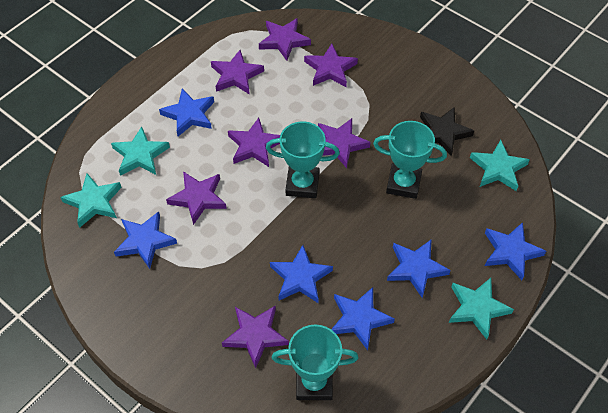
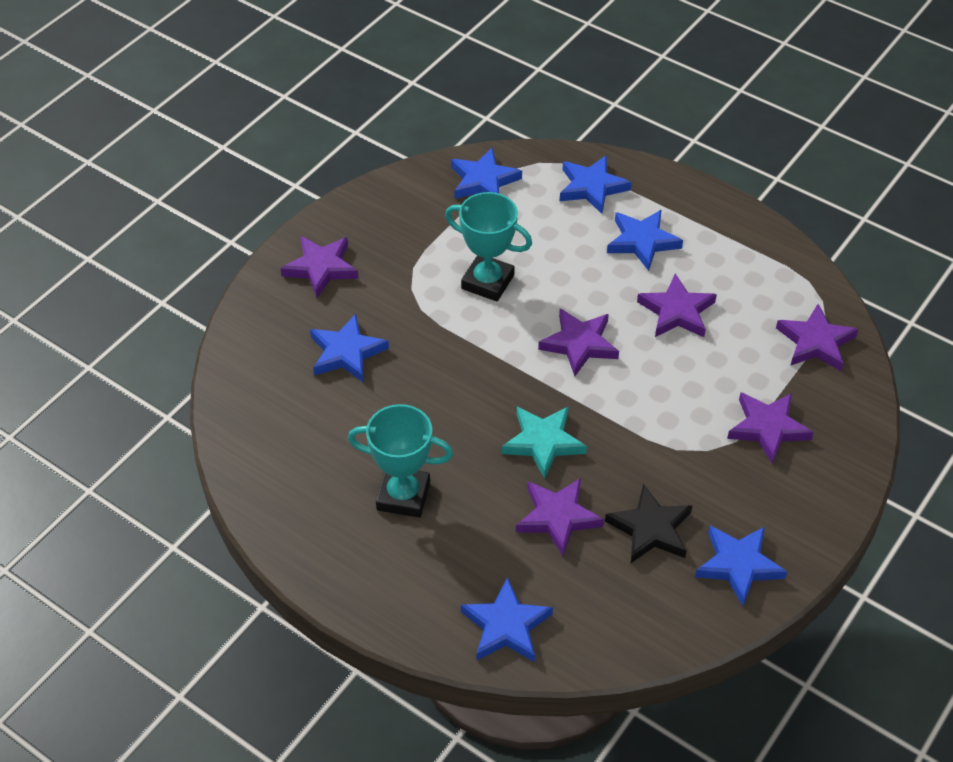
purple star: 7 -> 6
turquoise star: 4 -> 1
turquoise trophy: 3 -> 2

